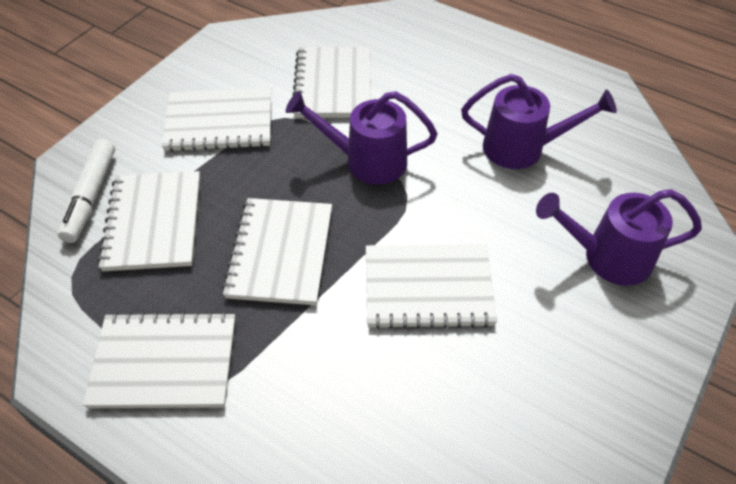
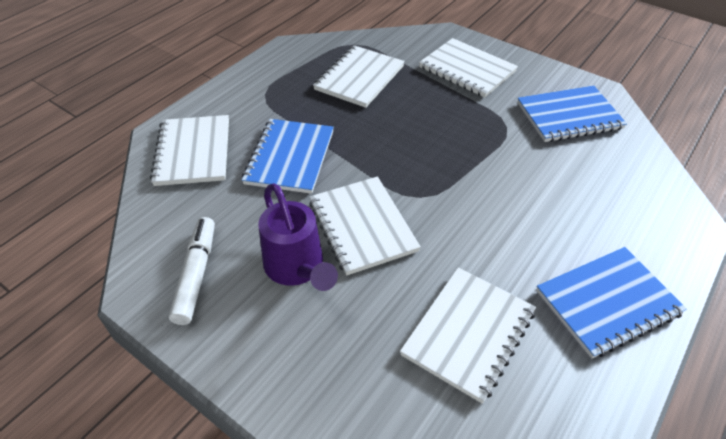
blue notebook: 0 -> 3
purple watering can: 3 -> 1
white notebook: 6 -> 5

